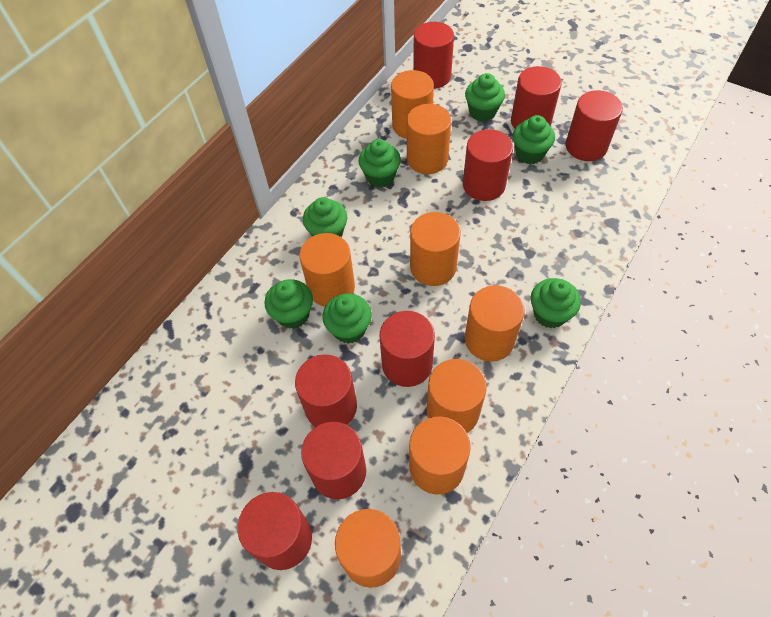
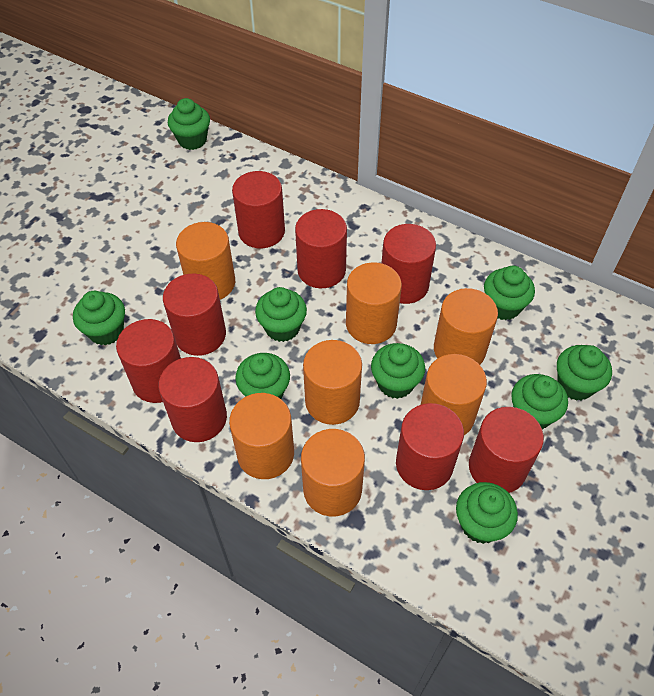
green cupcake: 7 -> 9
orange cylinder: 8 -> 7

